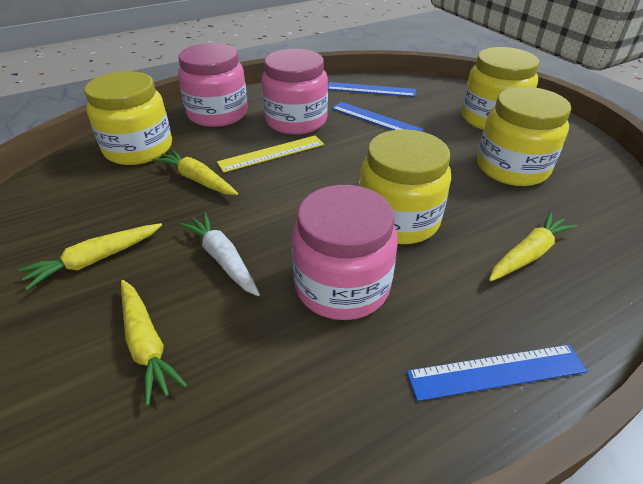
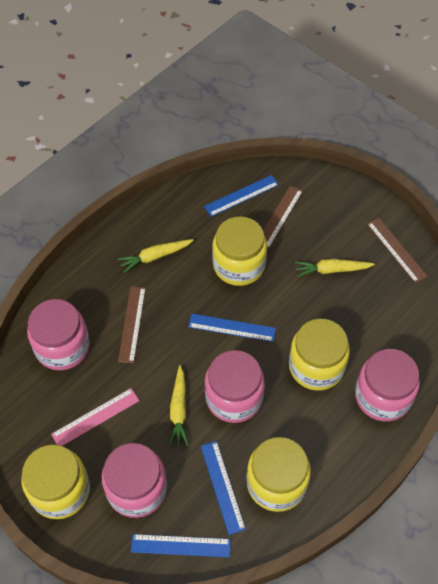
blue ruler: 3 -> 4
brown ruler: 0 -> 3
pink jar: 3 -> 4
pink ruler: 0 -> 1
white carrot: 1 -> 0
yellow carrot: 4 -> 3
yellow ruler: 1 -> 0

